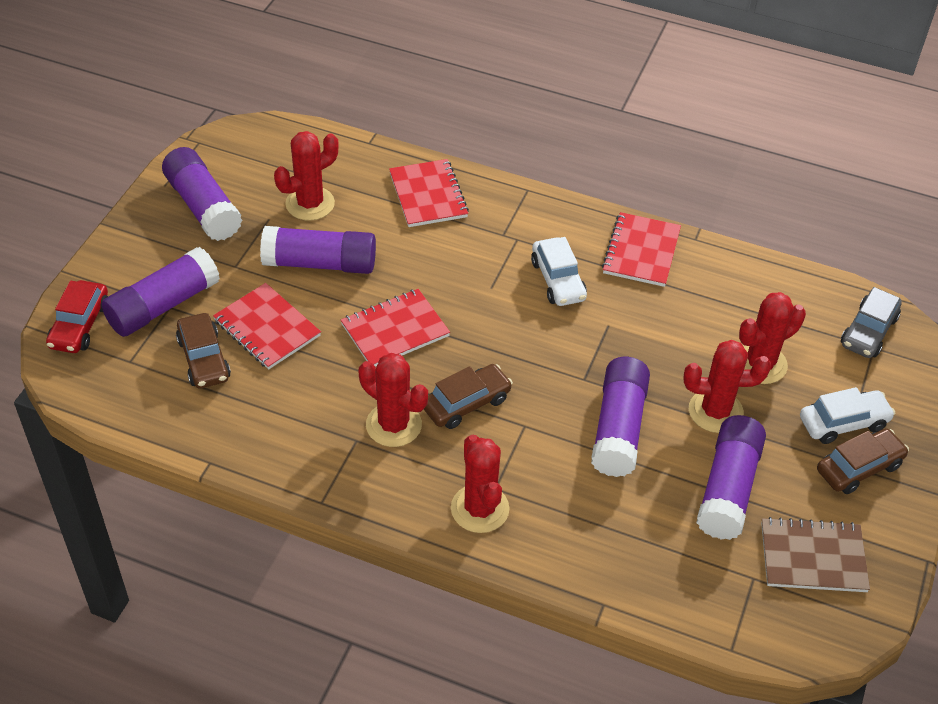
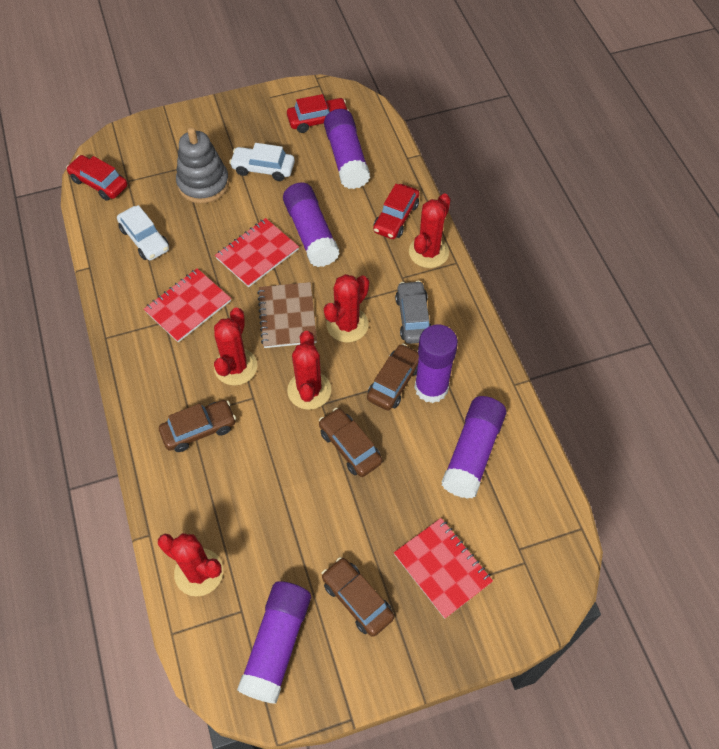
brown car: 3 -> 4
grey stacking toy: 0 -> 1
red car: 1 -> 3
red notebook: 4 -> 3

